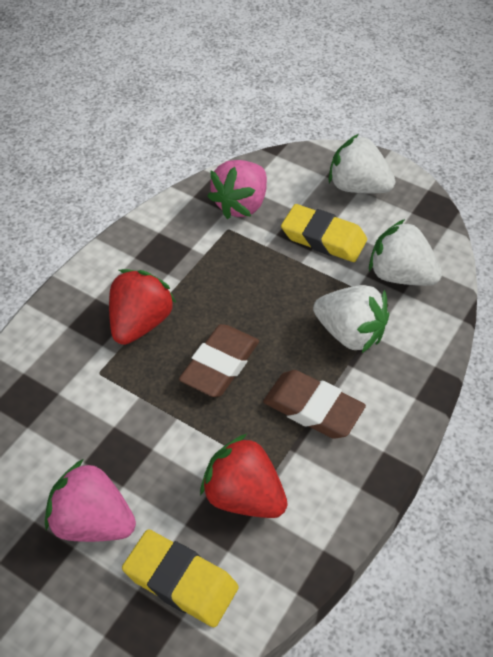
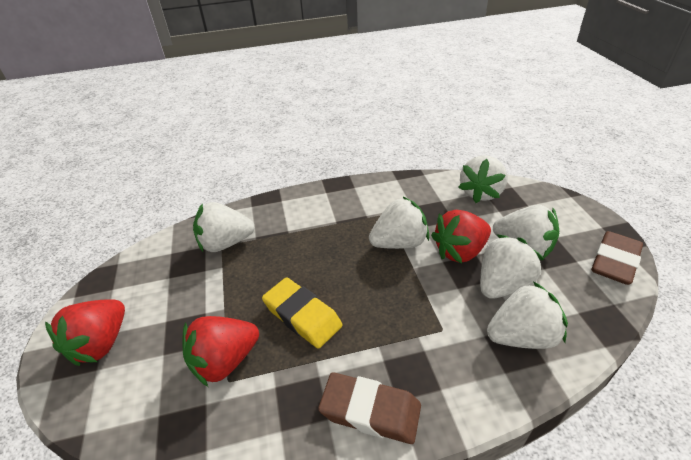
pink strawberry: 2 -> 0
red strawberry: 2 -> 3
white strawberry: 3 -> 6
yellow eraser: 2 -> 1

